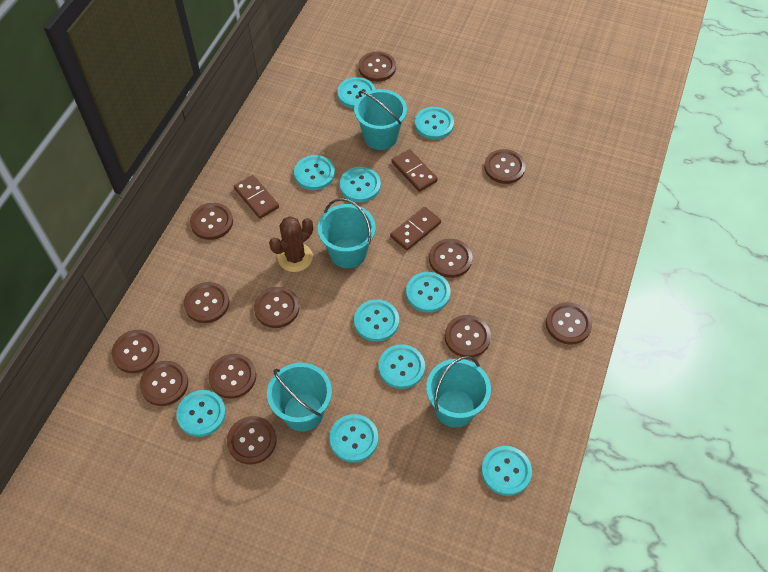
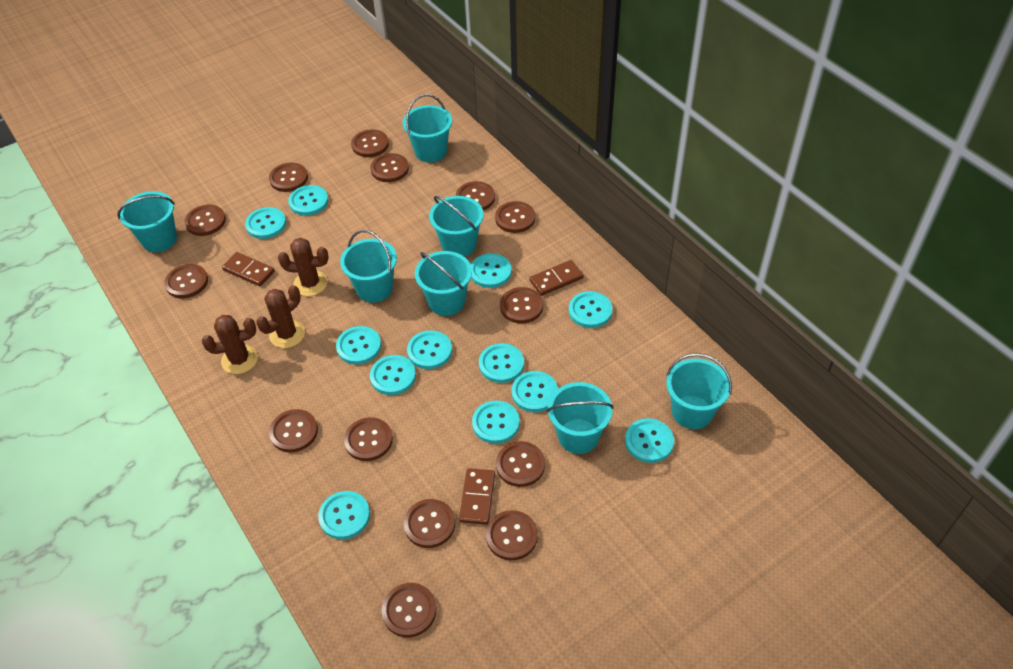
brown button: 12 -> 14
brown cactus: 1 -> 3
turquoise bucket: 4 -> 7
turquoise button: 10 -> 12

